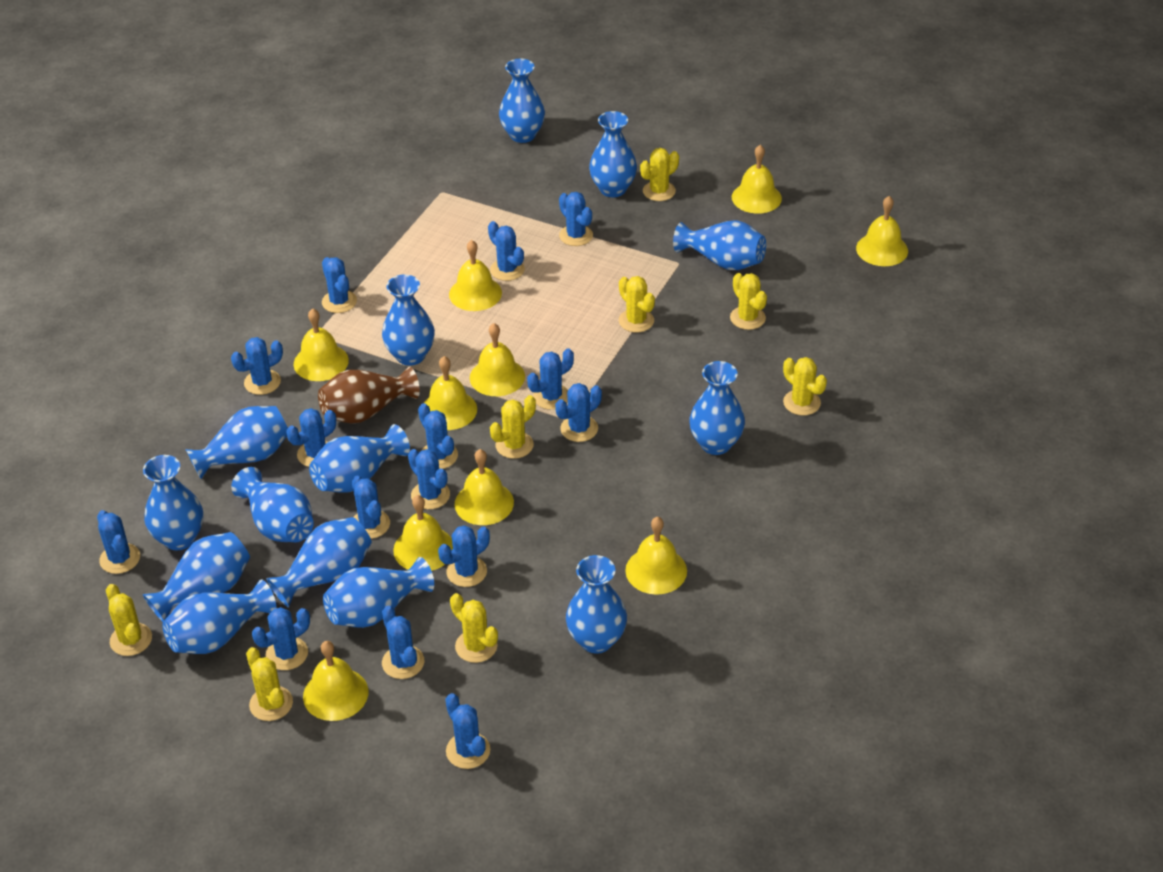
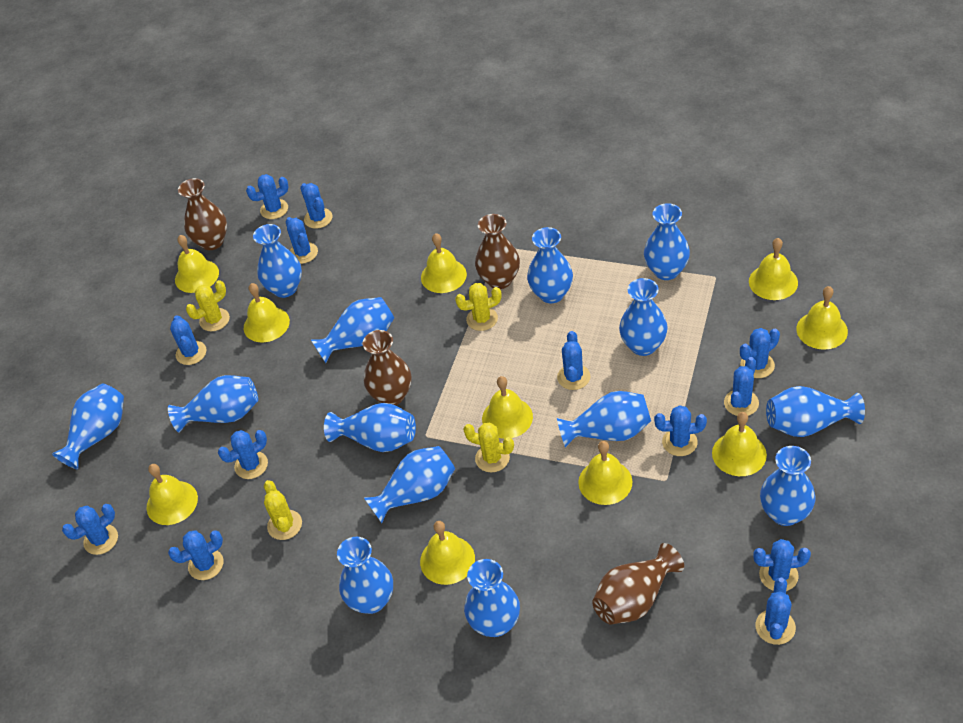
blue cactus: 15 -> 13
brown vase: 1 -> 4
yellow cactus: 8 -> 4

